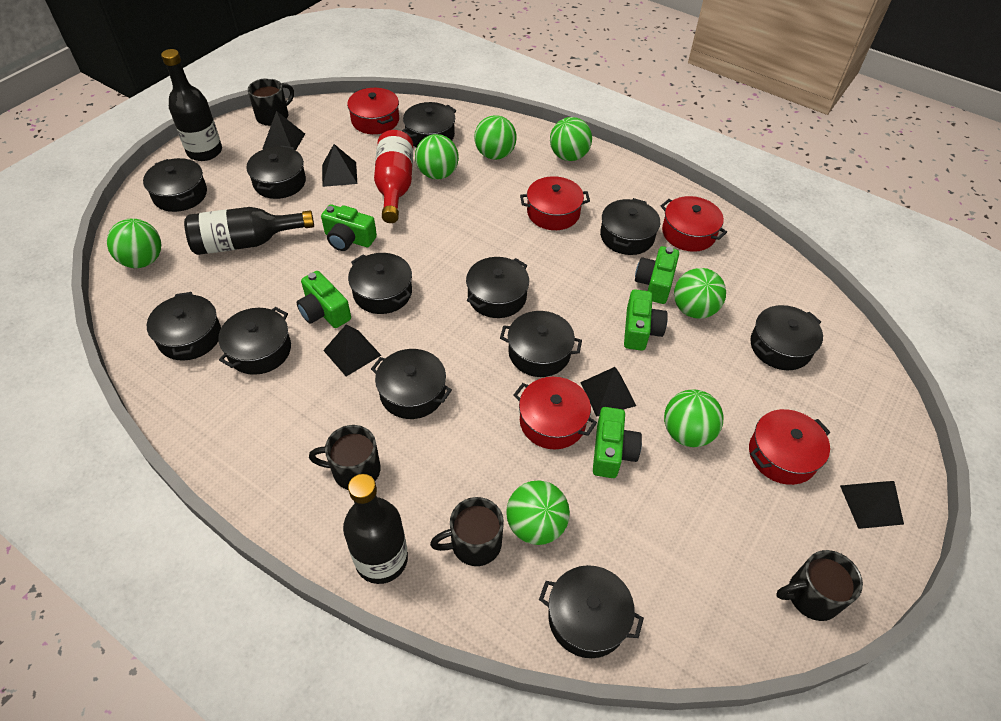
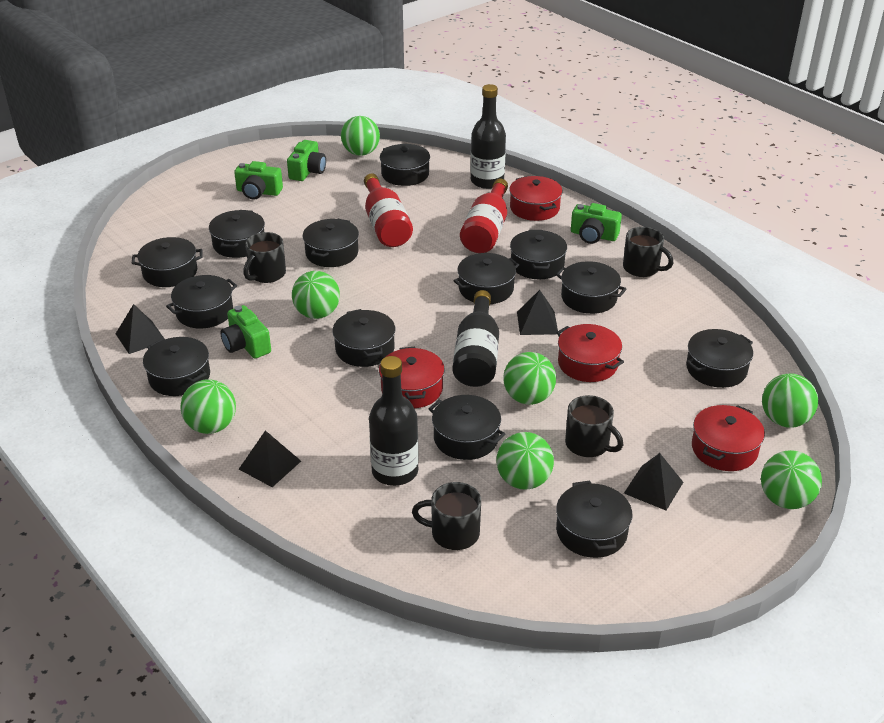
black pot: 12 -> 13
black pyramid: 5 -> 4
green camera: 5 -> 4
red bottle: 1 -> 2
red pot: 5 -> 4

